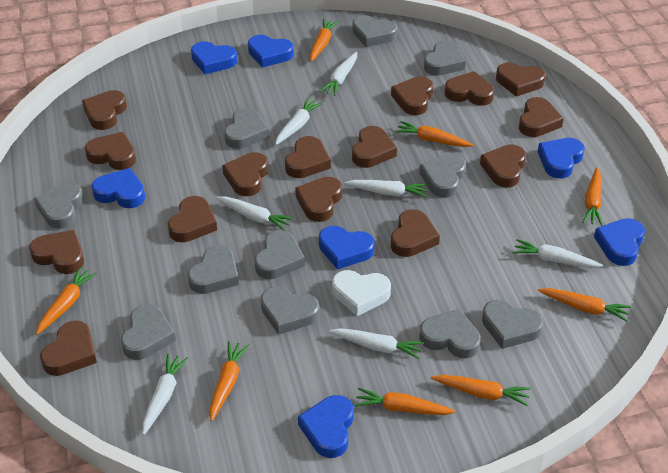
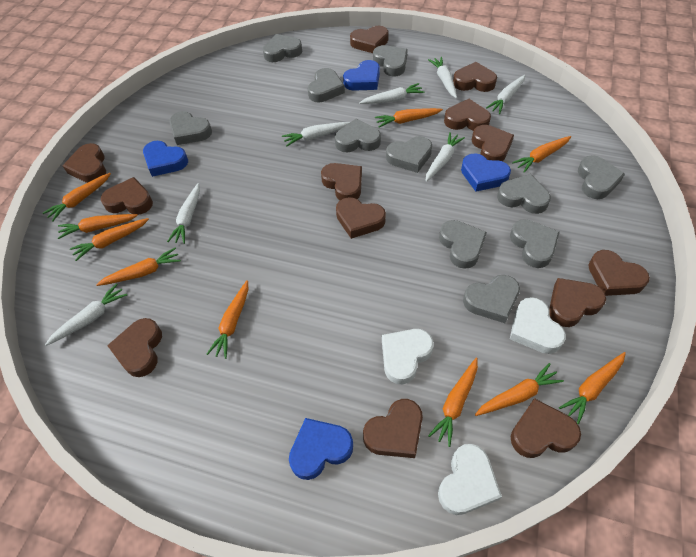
blue heart: 7 -> 4
brown heart: 15 -> 13
orange carrot: 8 -> 10
white heart: 1 -> 3

